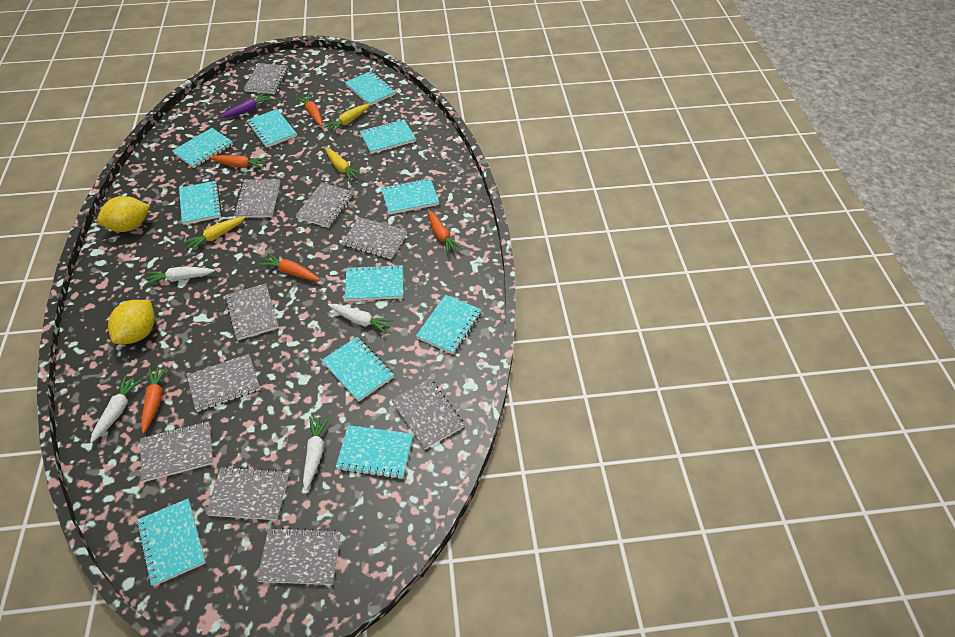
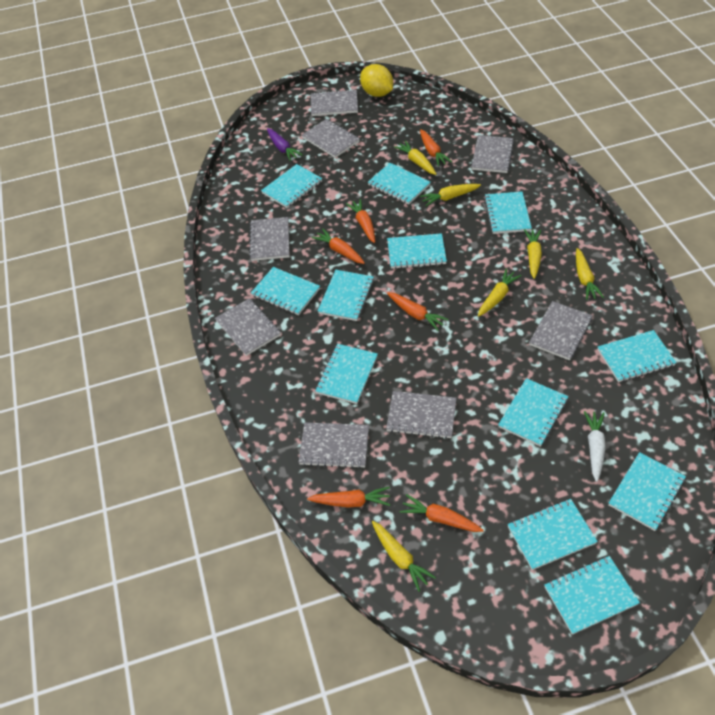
grey notebook: 10 -> 8
orange carrot: 5 -> 6
turquoise notebook: 11 -> 12
white carrot: 4 -> 1
yellow carrot: 3 -> 6
yellow lemon: 2 -> 1

